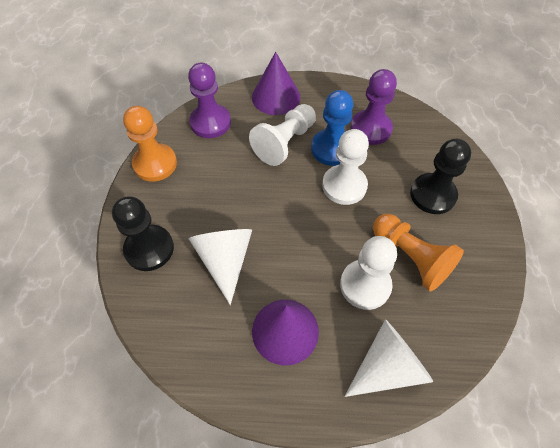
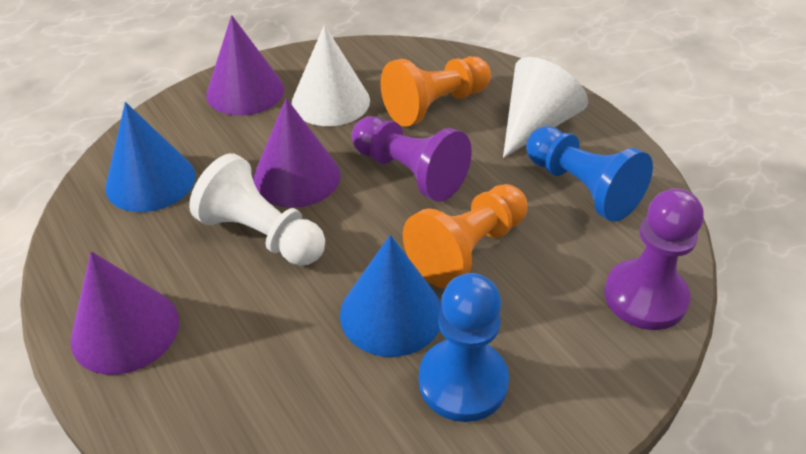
black pawn: 2 -> 0
blue cone: 0 -> 2
blue pawn: 1 -> 2
purple cone: 2 -> 3
white pawn: 3 -> 1

